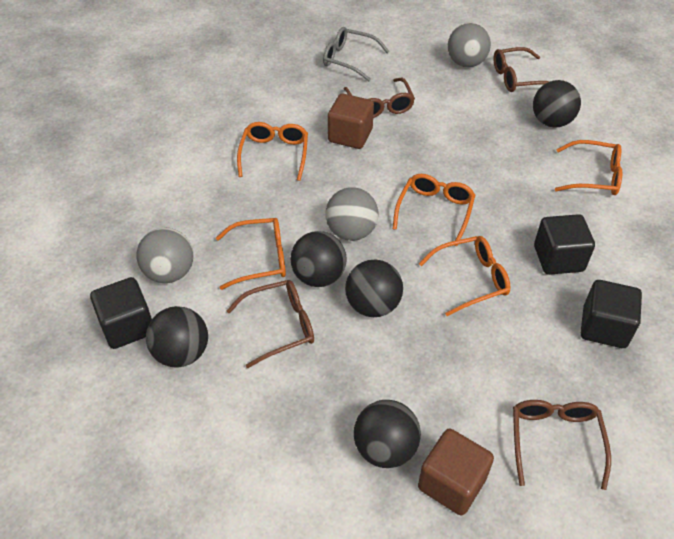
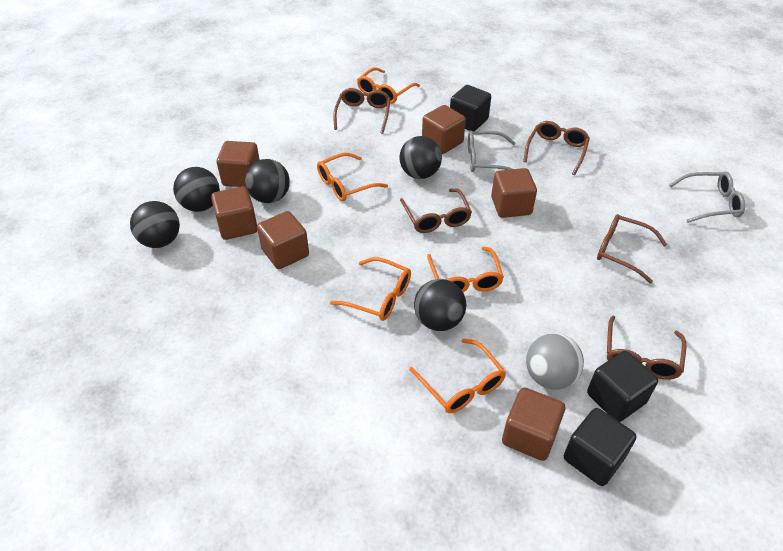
brown cube: 2 -> 6
brown glasses: 4 -> 5
grey ball: 3 -> 1
grey glasses: 1 -> 2

